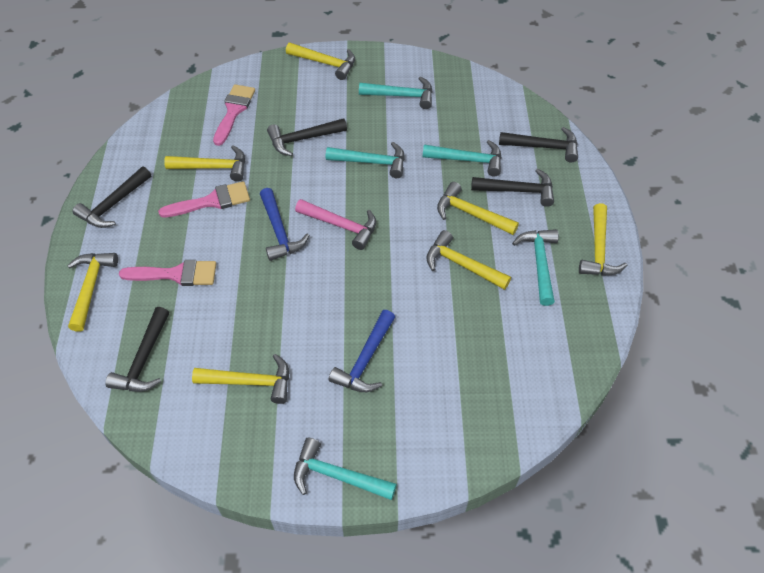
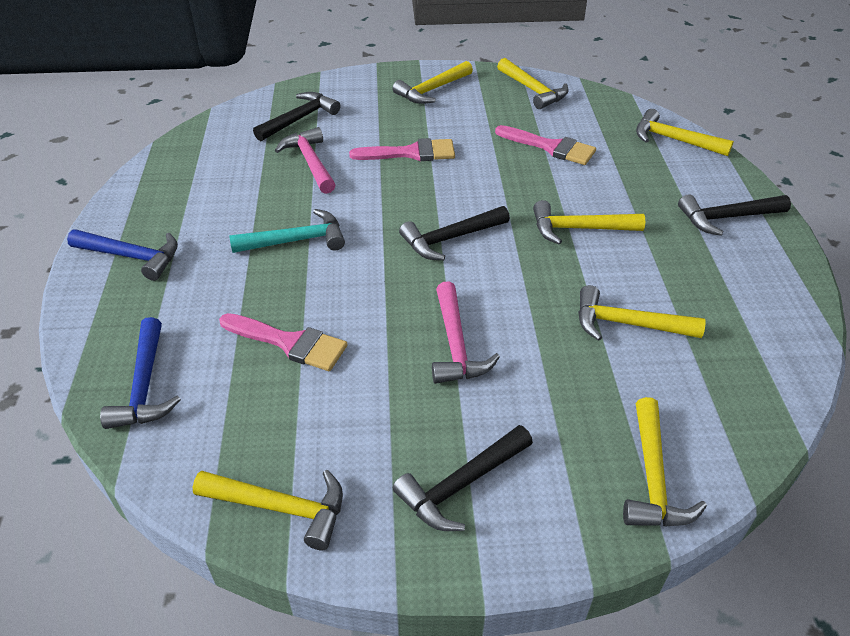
black hammer: 5 -> 4
pink hammer: 1 -> 2
turquoise hammer: 5 -> 1

